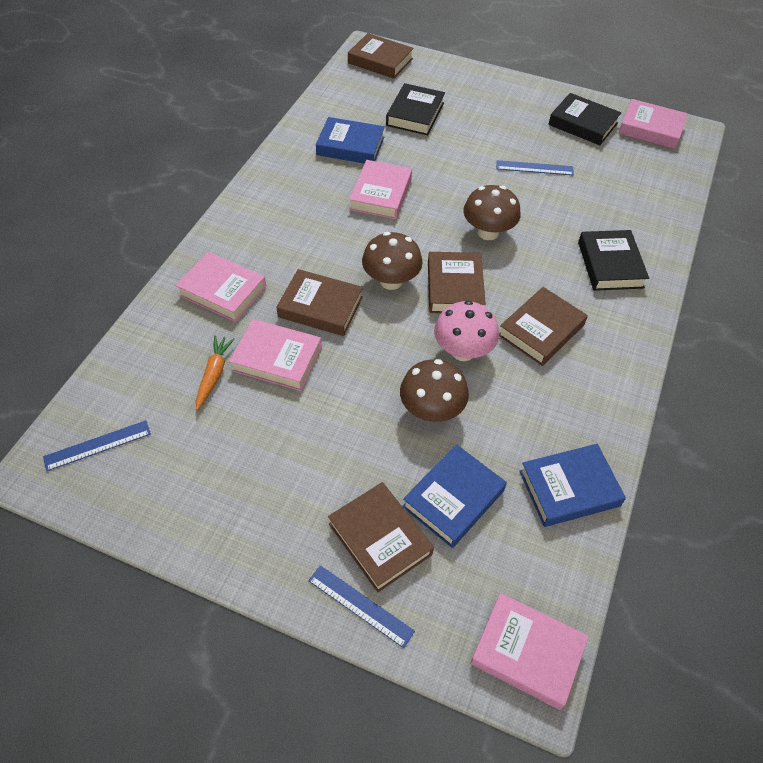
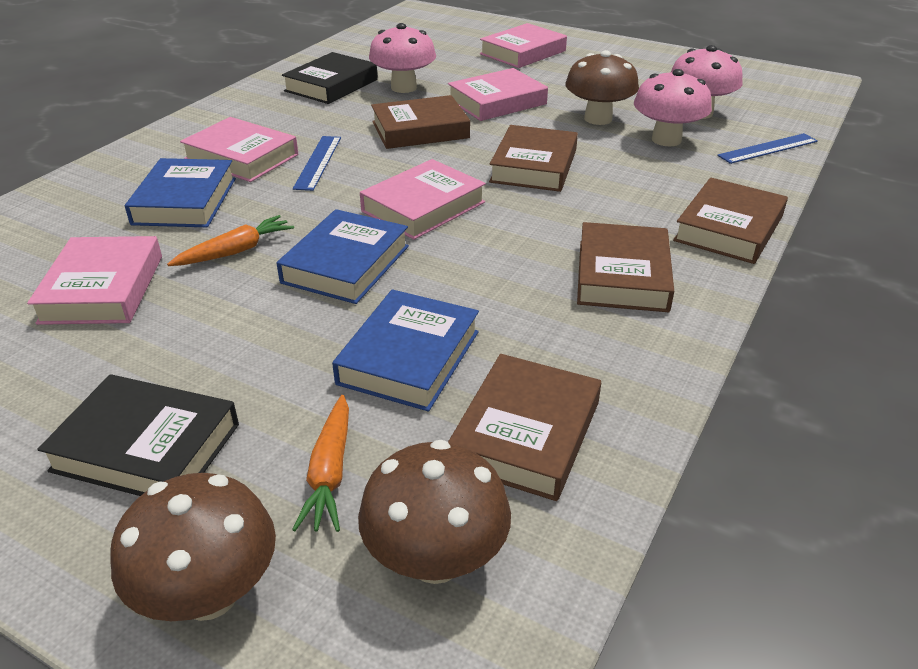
black book: 3 -> 2
blue ruler: 3 -> 2
orange carrot: 1 -> 2
pink mushroom: 1 -> 3

